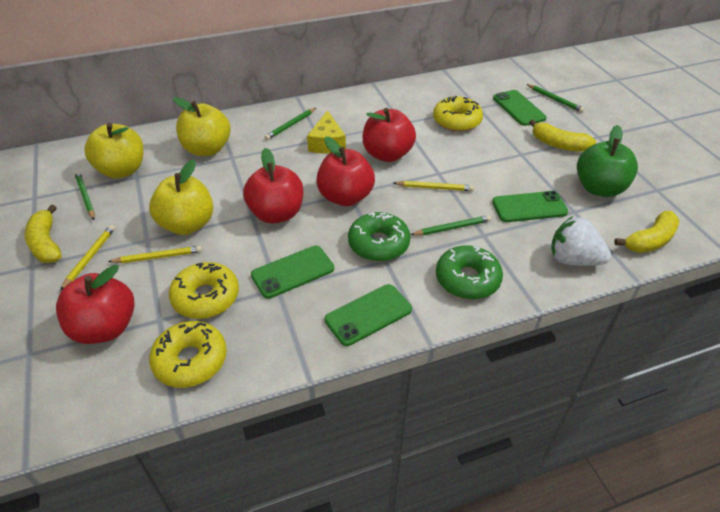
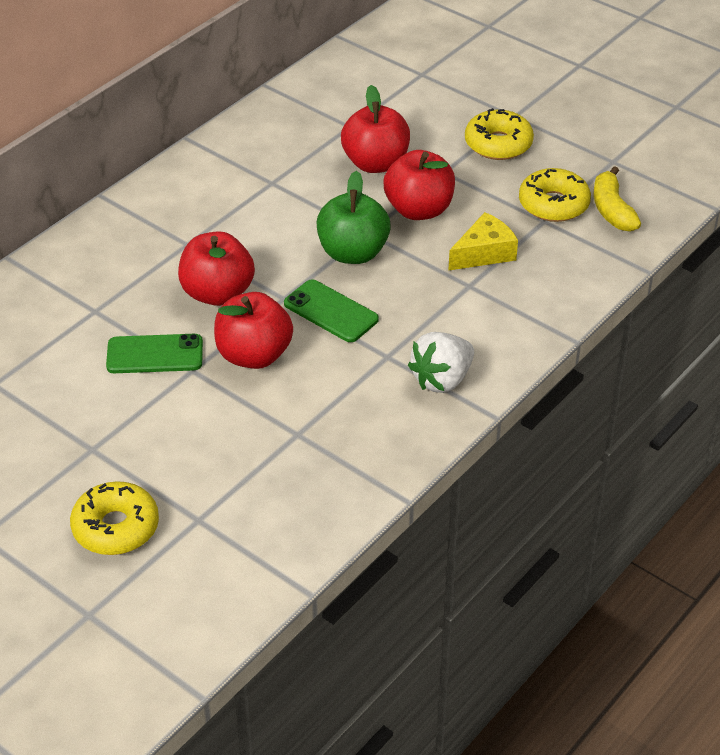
green donut: 2 -> 0
green pencil: 4 -> 0
green phone: 4 -> 2
yellow apple: 3 -> 0
yellow banana: 3 -> 1
yellow pencil: 3 -> 0

